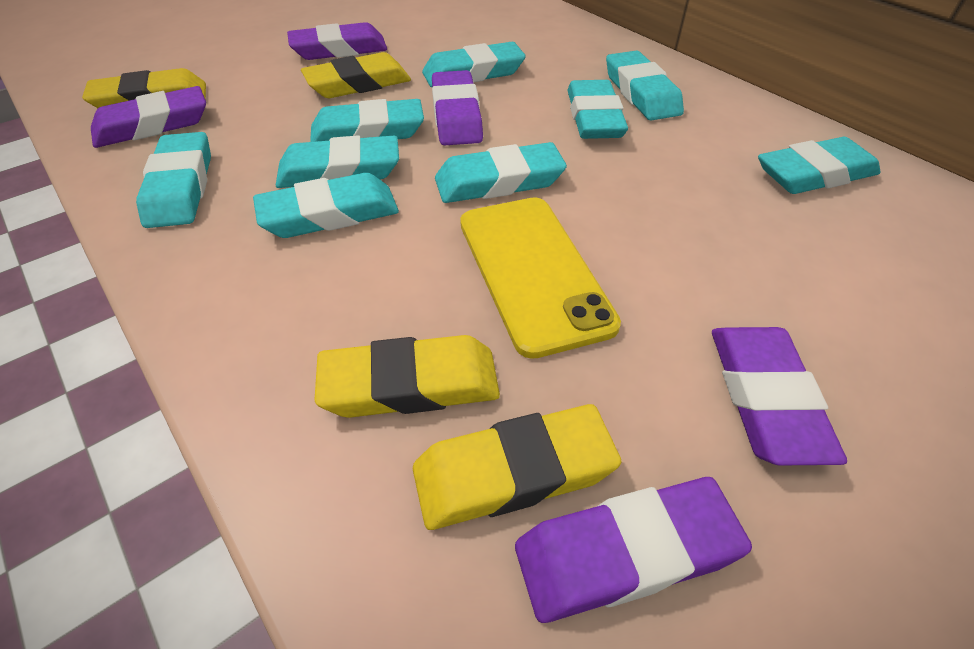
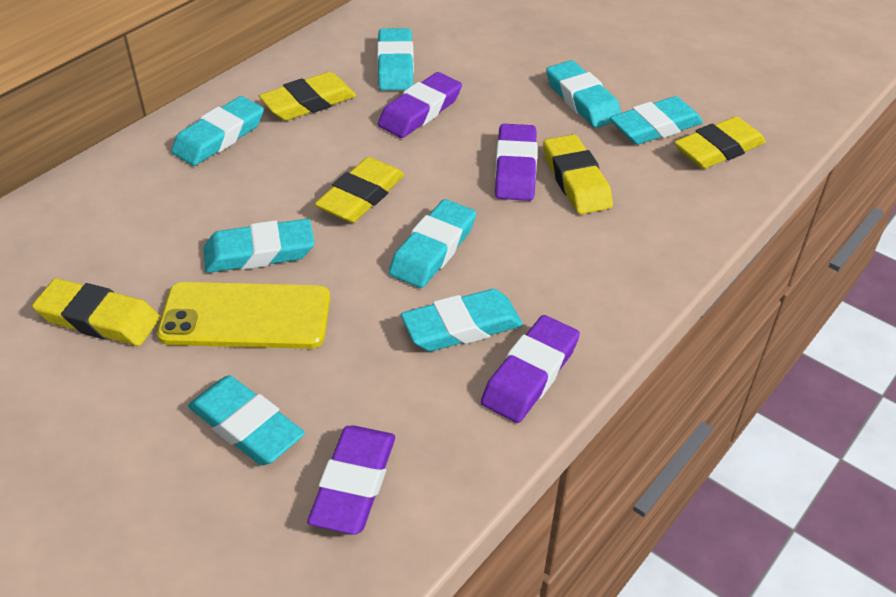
purple eraser: 5 -> 4
turquoise eraser: 9 -> 8
yellow eraser: 4 -> 5

